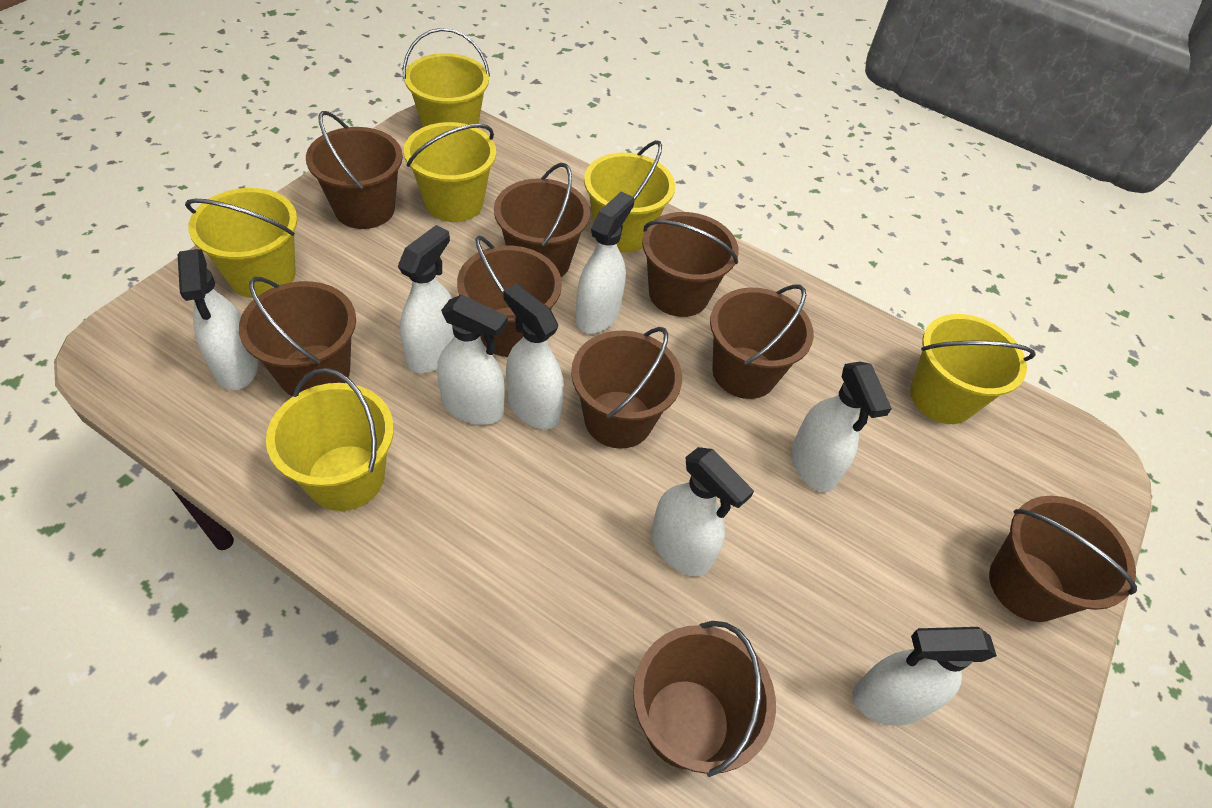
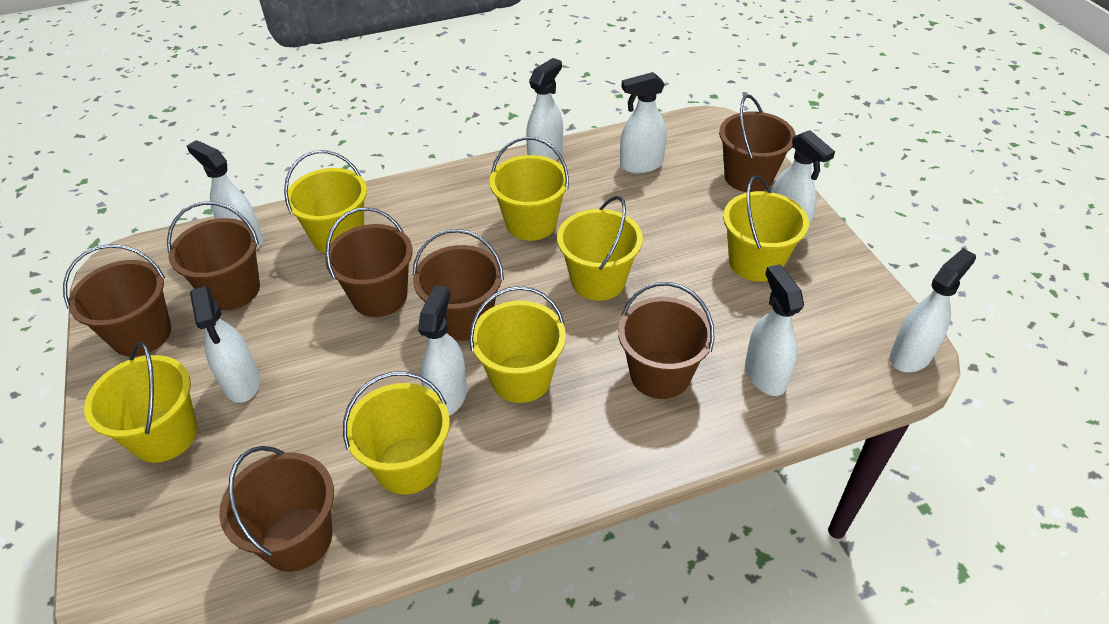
brown bucket: 9 -> 7
yellow bucket: 6 -> 7

